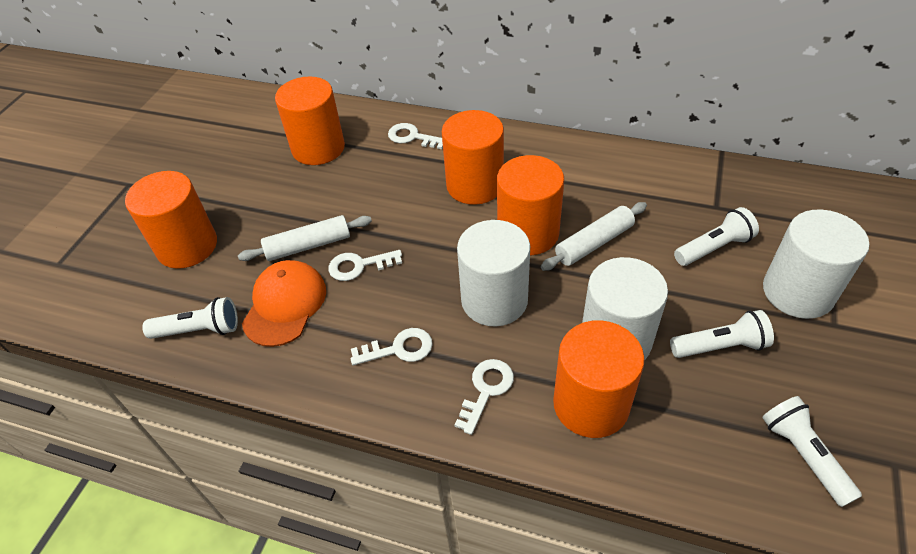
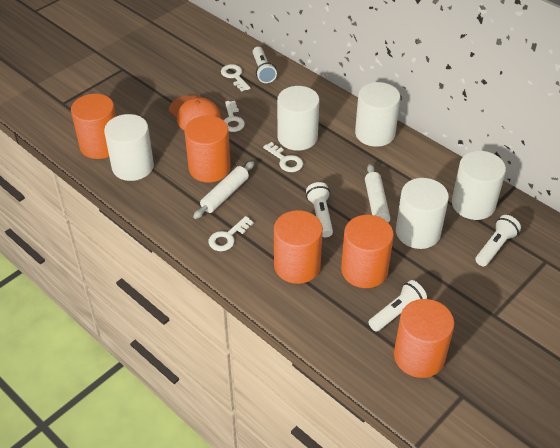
white cylinder: 3 -> 5

